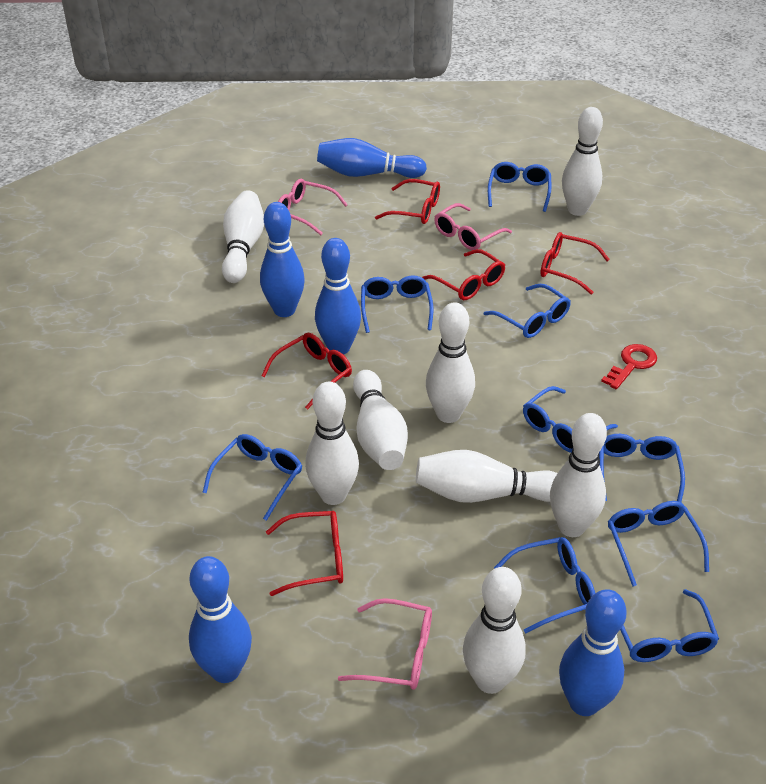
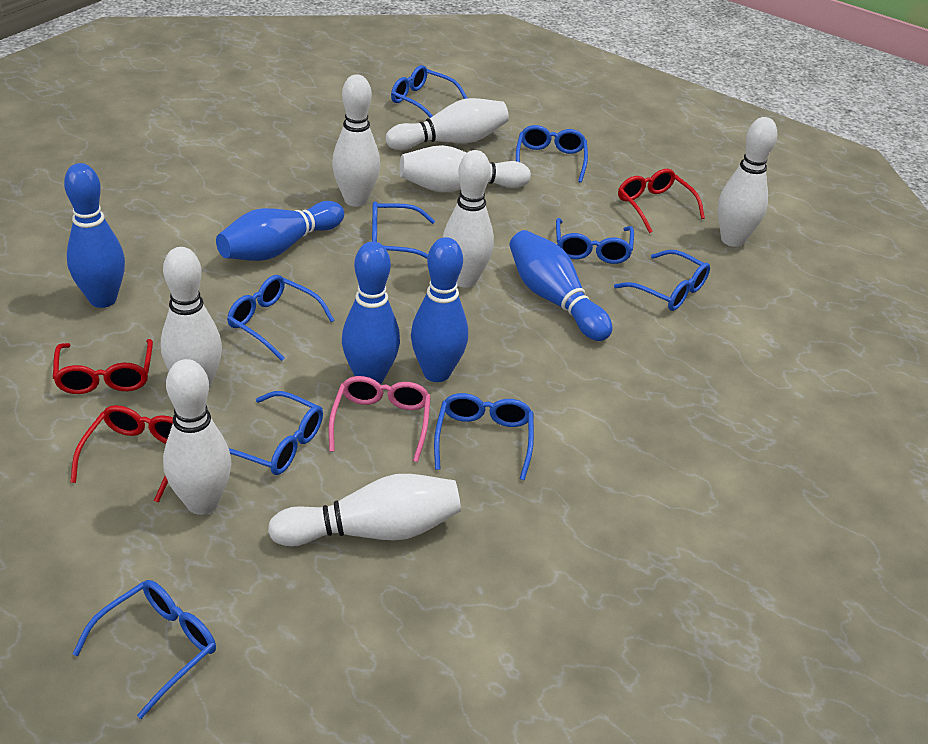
pink glasses: 3 -> 1
red glasses: 5 -> 3
red key: 1 -> 0

